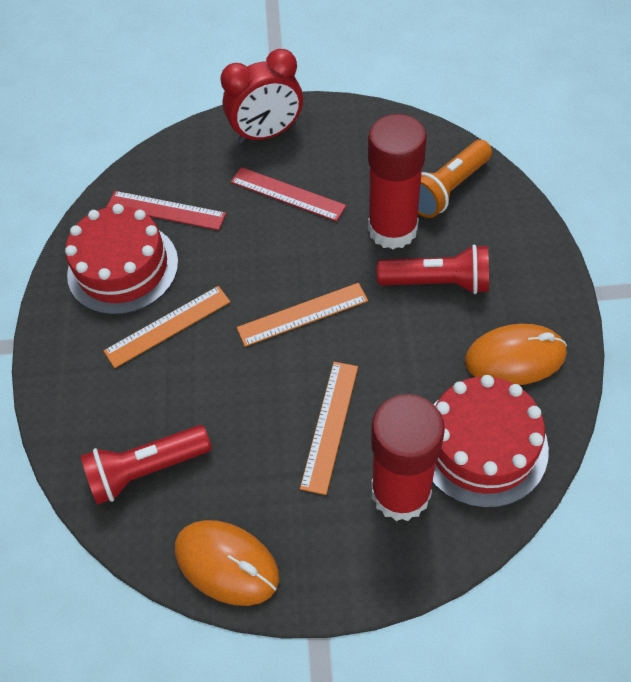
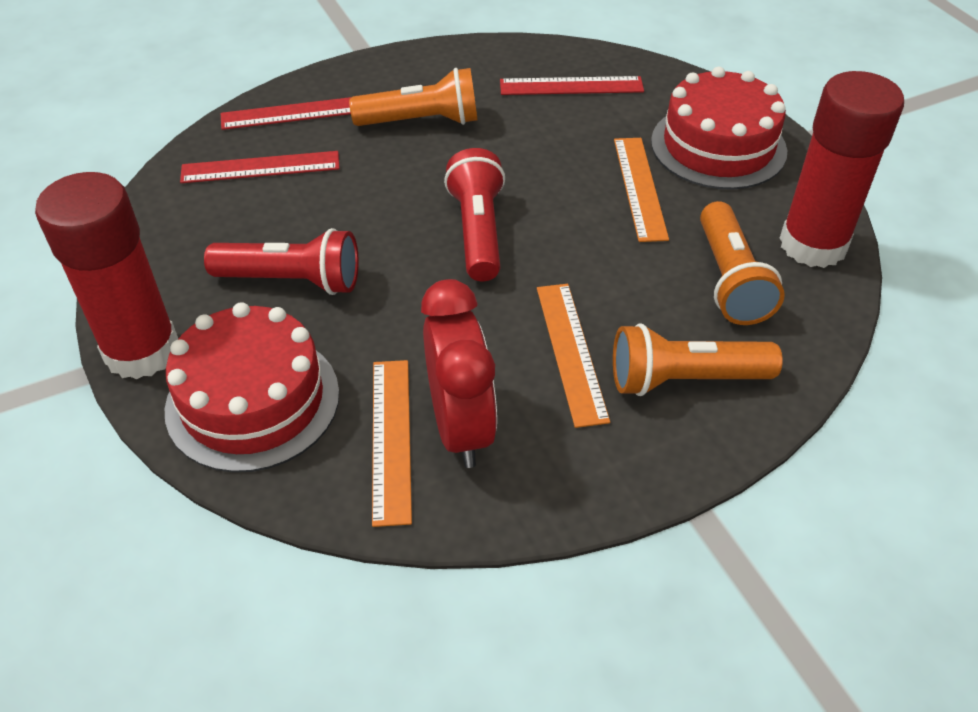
orange flashlight: 1 -> 3
orange mouse: 2 -> 0
red ruler: 2 -> 3

